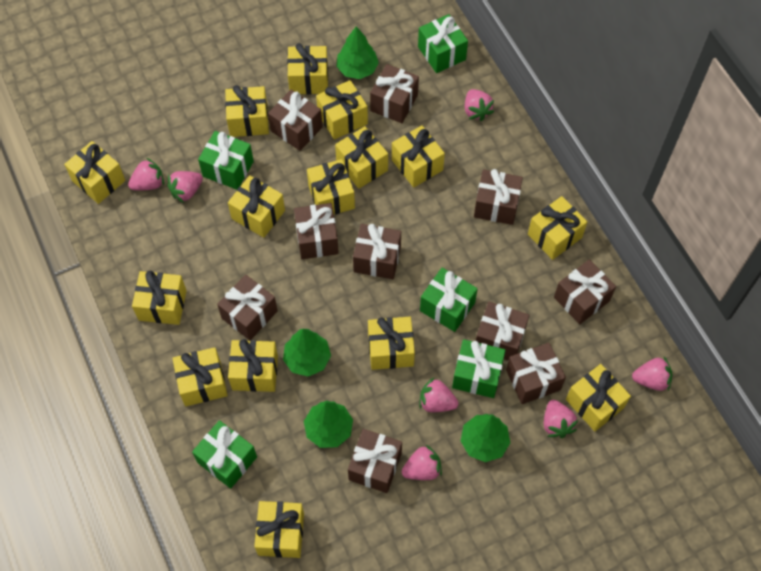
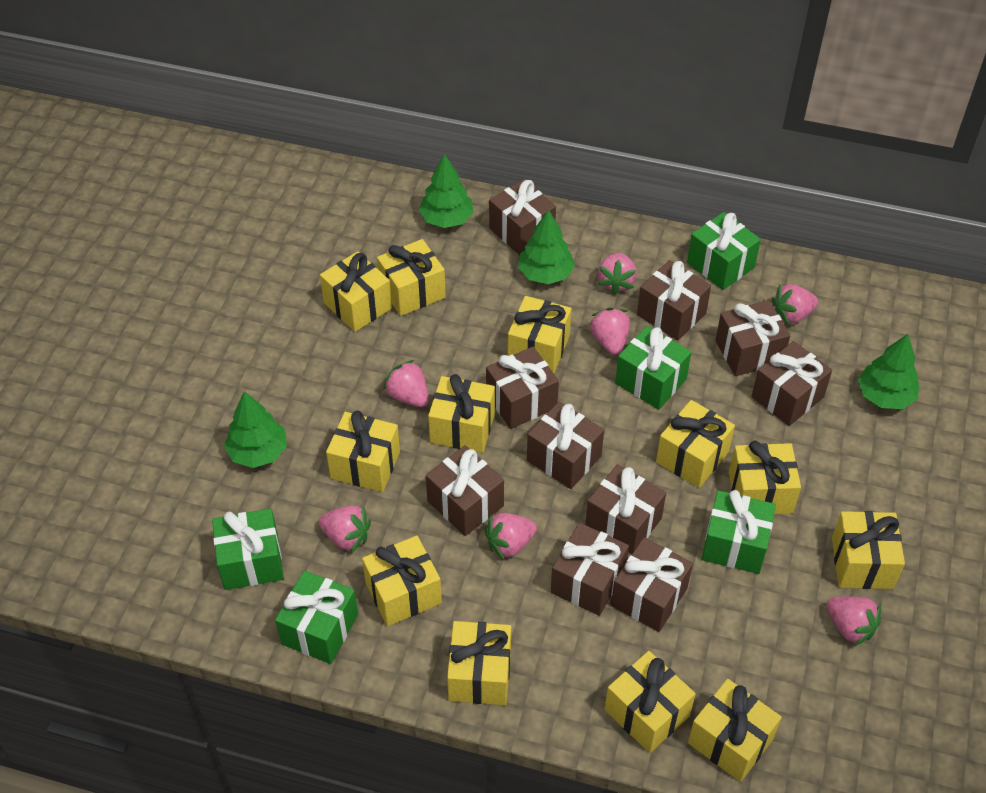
yellow gift: 15 -> 12

